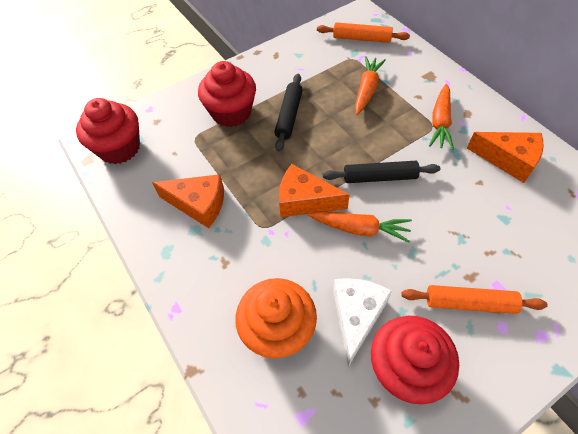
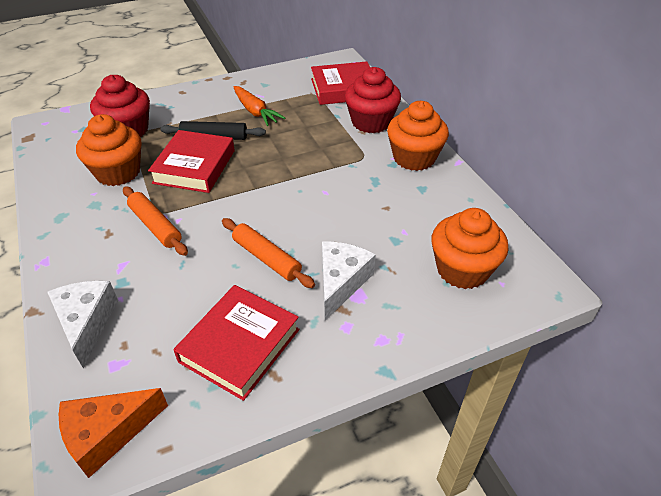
black rolling pin: 2 -> 1
orange carrot: 3 -> 1
orange cheese: 3 -> 1
orange cupcake: 1 -> 3
red book: 0 -> 3
red cupcake: 3 -> 2
white cheese: 1 -> 2

